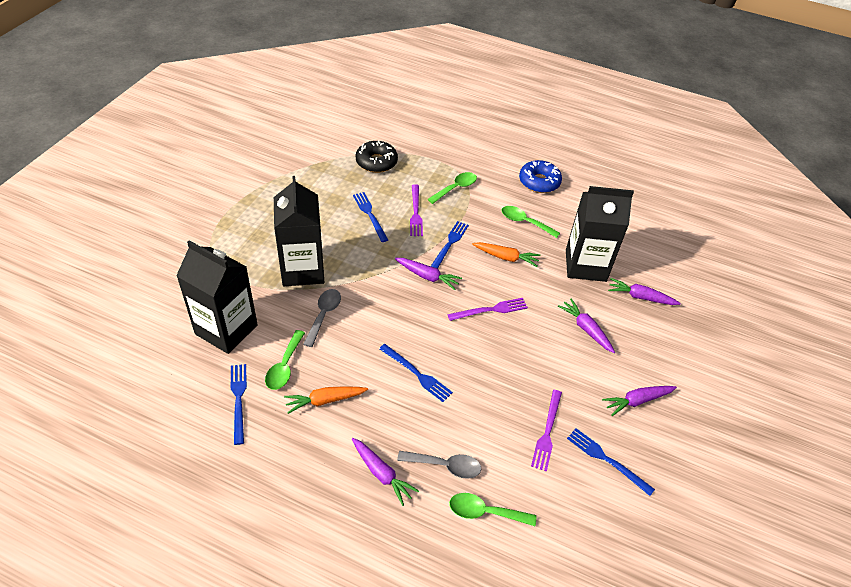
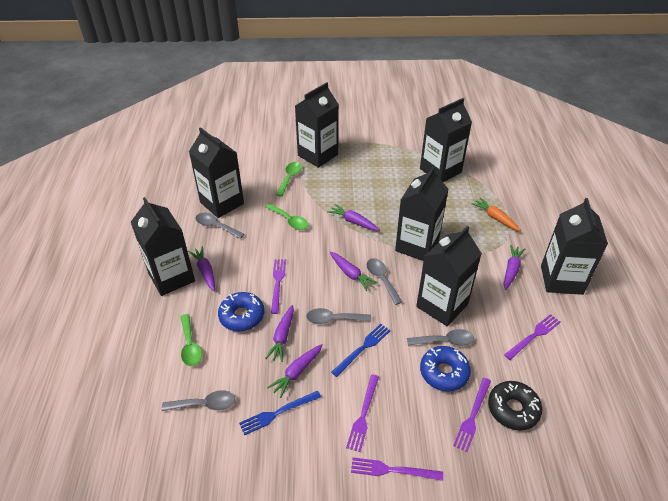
black carton: 3 -> 7
blue donut: 1 -> 2
blue fork: 5 -> 2
green spoon: 4 -> 3
grey spoon: 2 -> 5
orange carrot: 2 -> 1
purple carrot: 5 -> 6
purple fork: 3 -> 5

